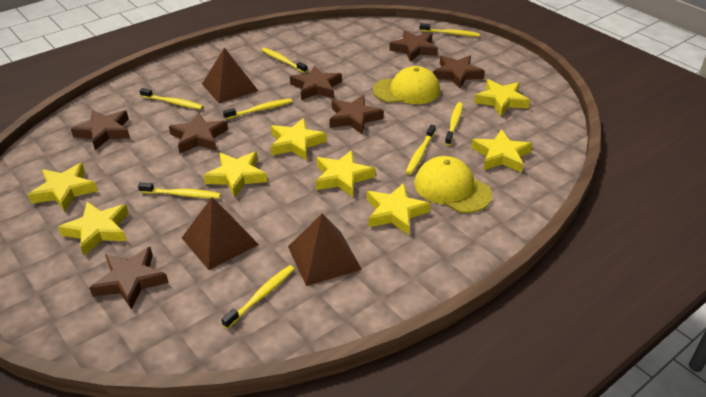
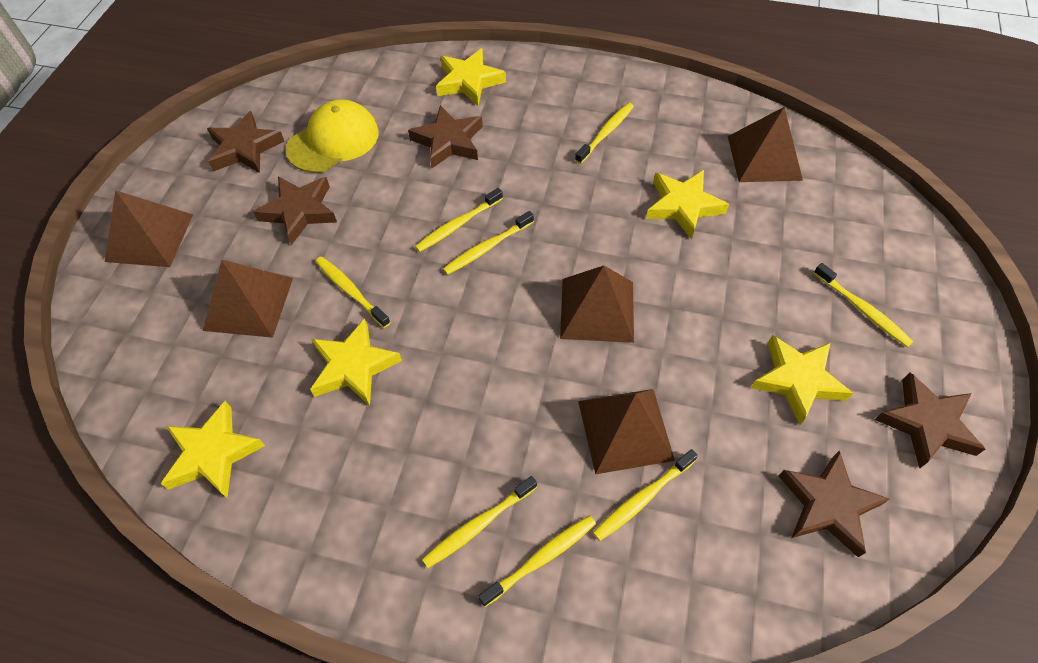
brown pyramid: 3 -> 5
brown star: 7 -> 5
yellow cap: 2 -> 1
yellow star: 8 -> 5

